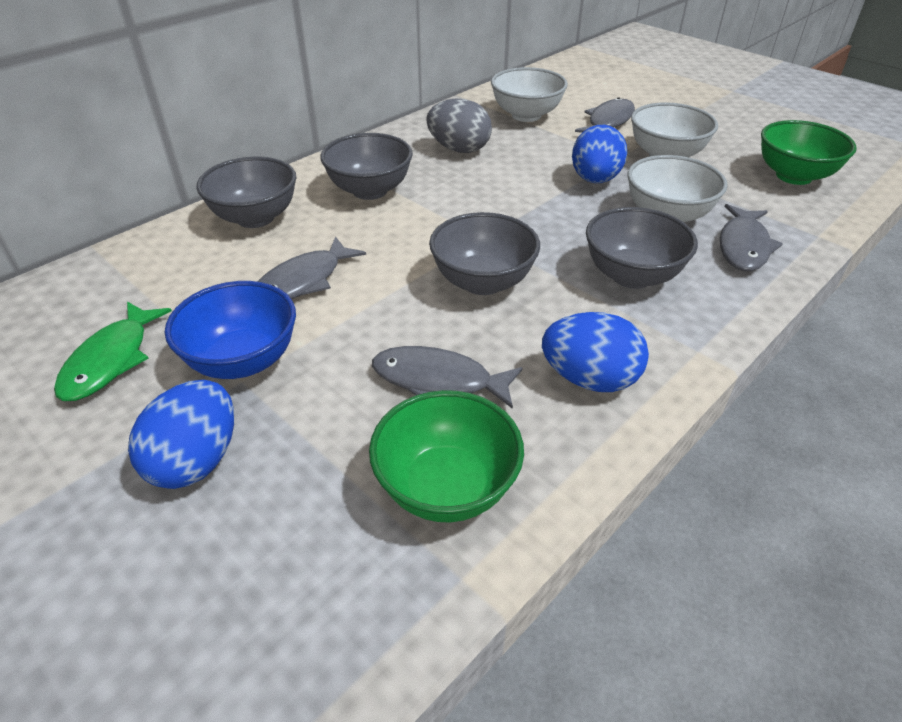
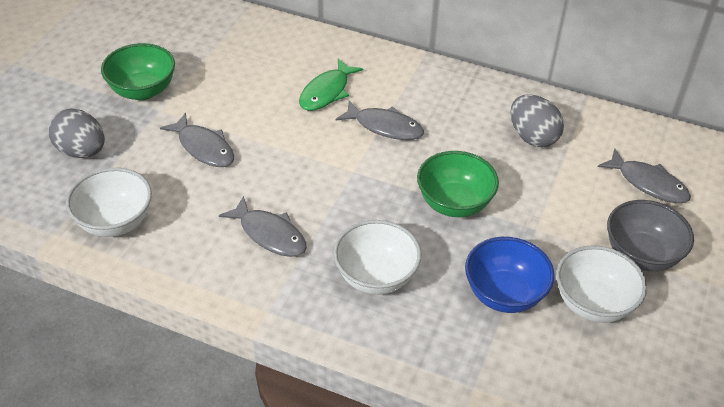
blue egg: 3 -> 0
grey bowl: 4 -> 1
grey egg: 1 -> 2

